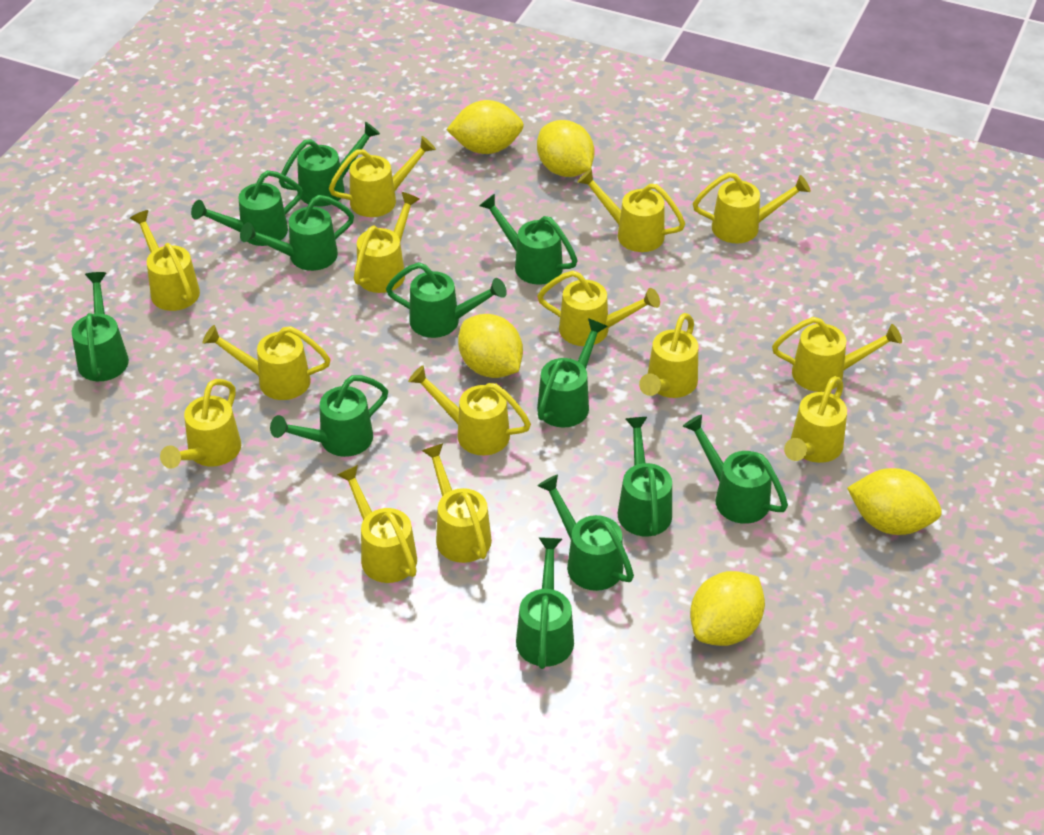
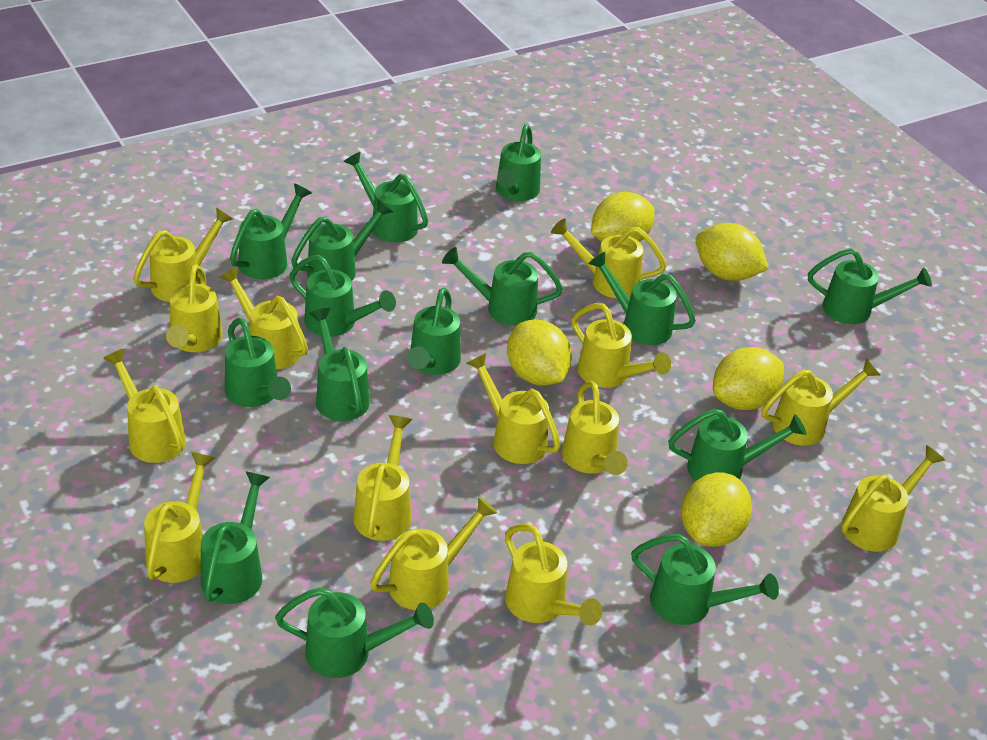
green watering can: 12 -> 15

